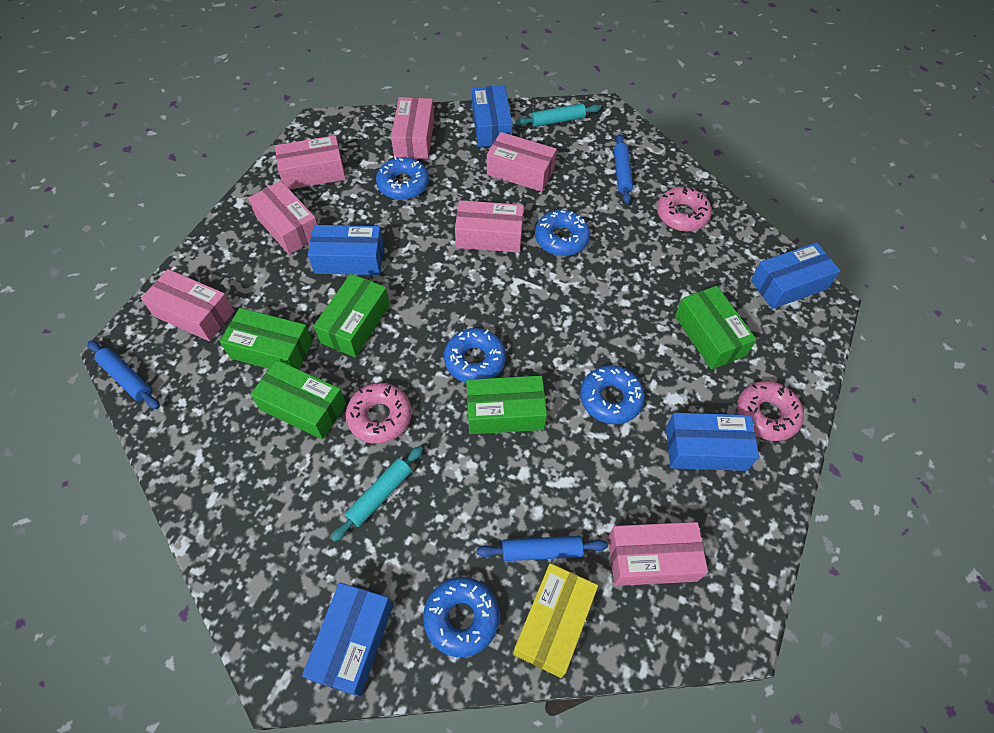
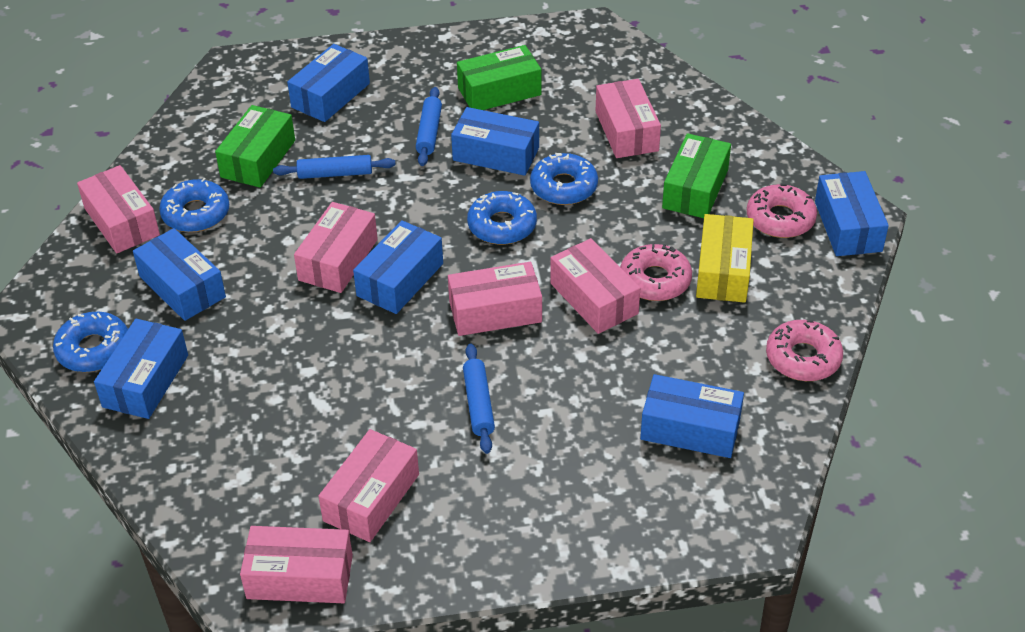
blue box: 5 -> 7
blue donut: 5 -> 4
green box: 5 -> 3
turquoise rolling pin: 2 -> 0

